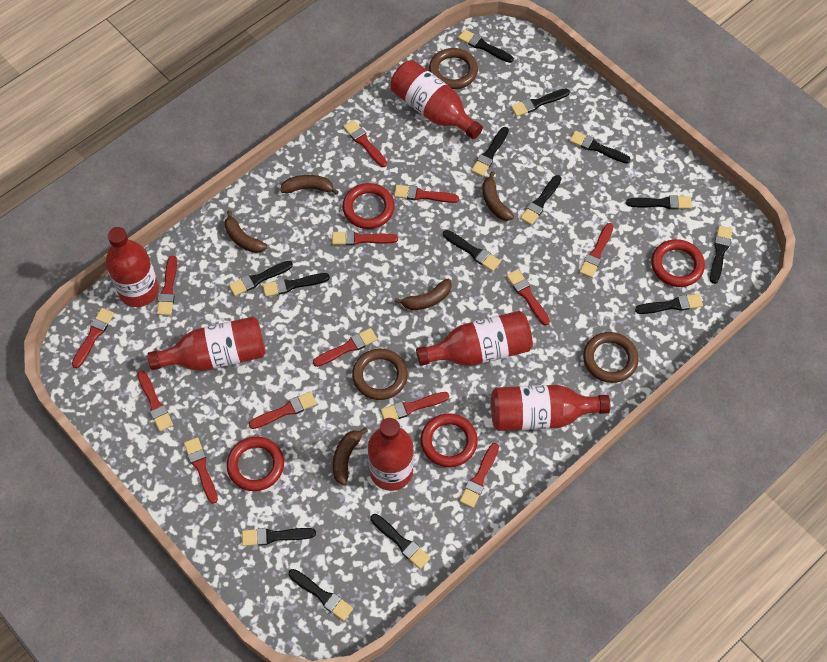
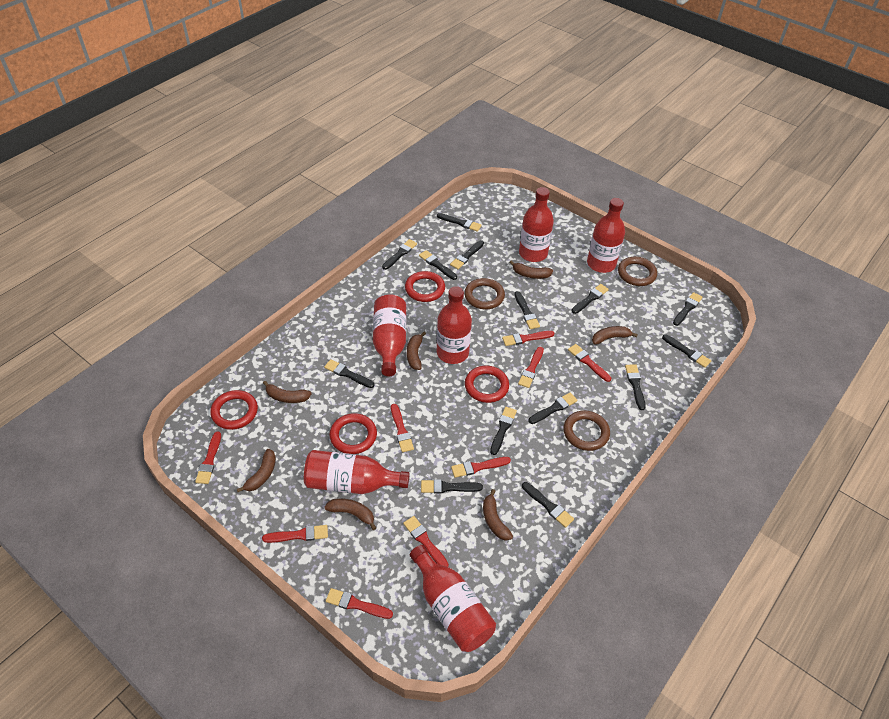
brown banana: 5 -> 7
red brush: 13 -> 9

